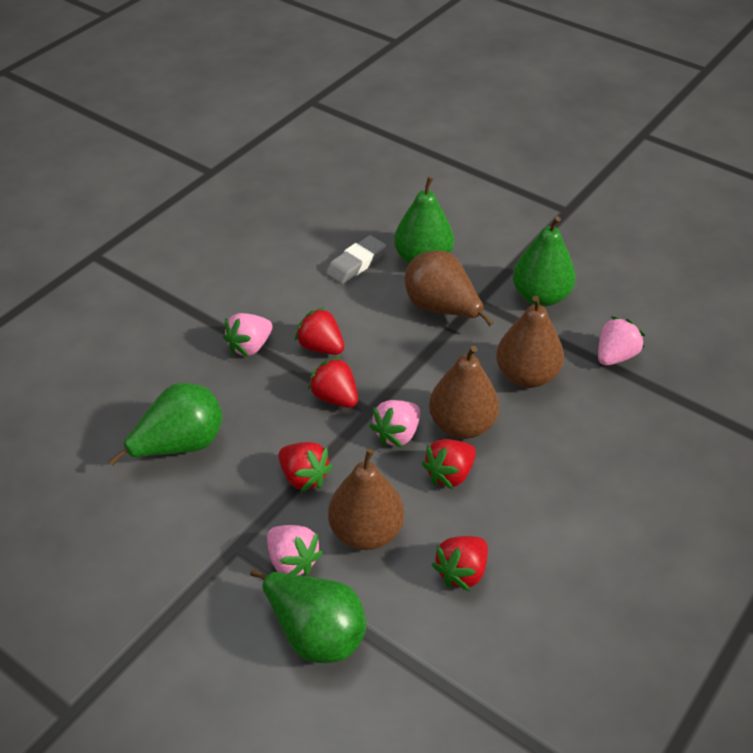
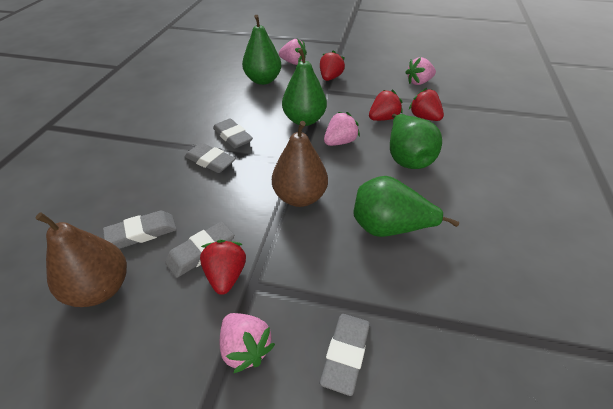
brown pear: 4 -> 2
grey eraser: 1 -> 5
red strawberry: 5 -> 4

